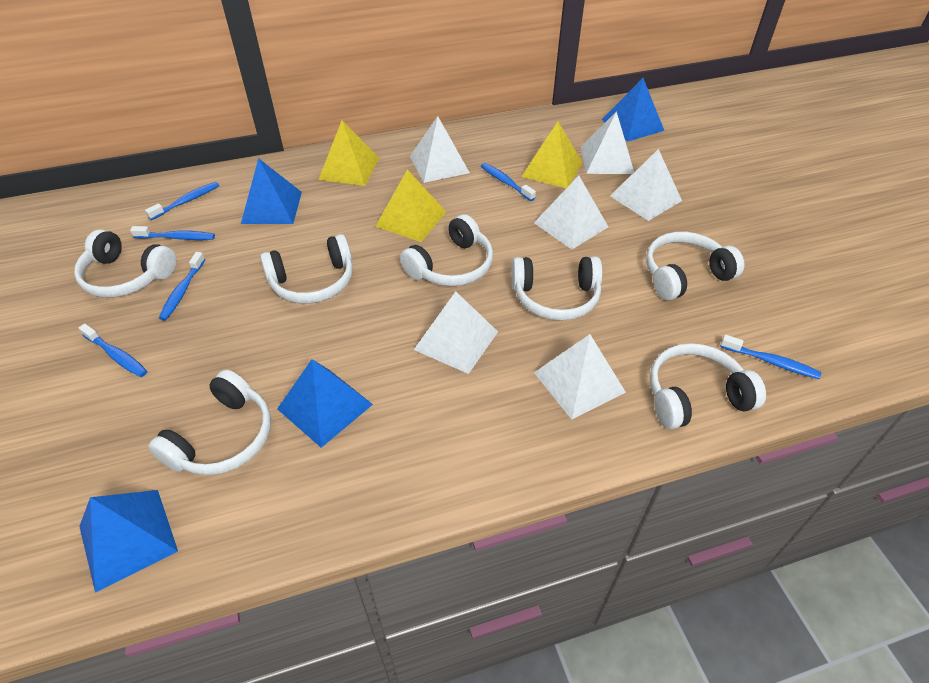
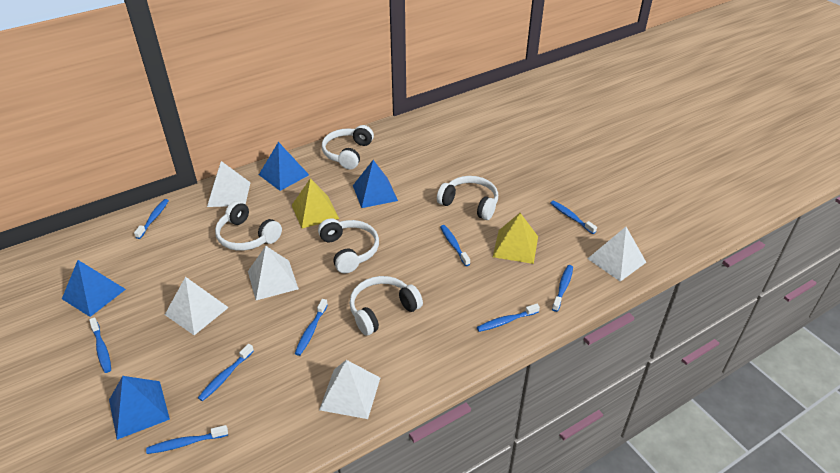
blue toothbrush: 6 -> 9
white headphones: 7 -> 5
white pyramid: 6 -> 5
yellow pyramid: 3 -> 2

